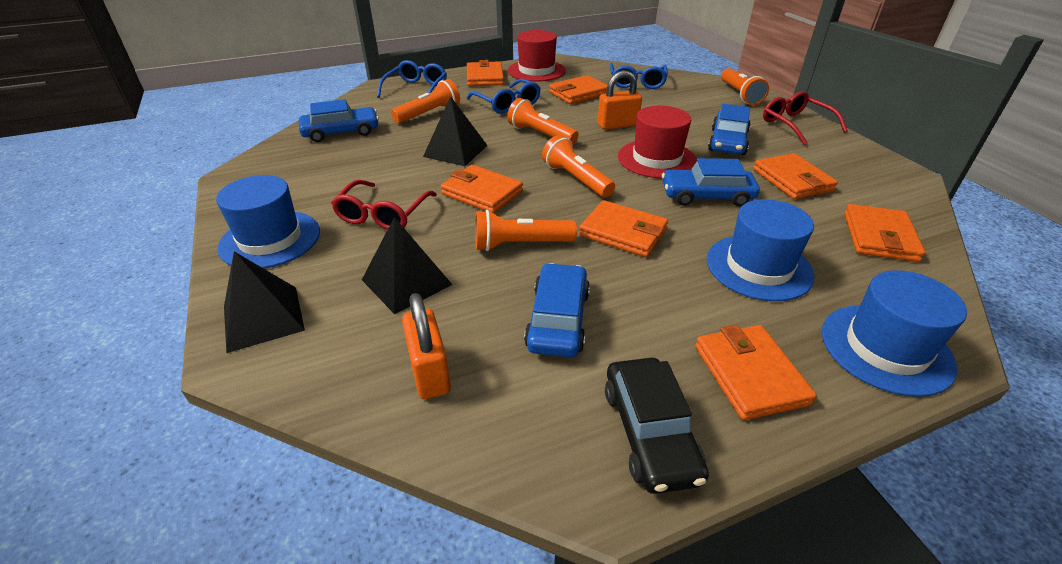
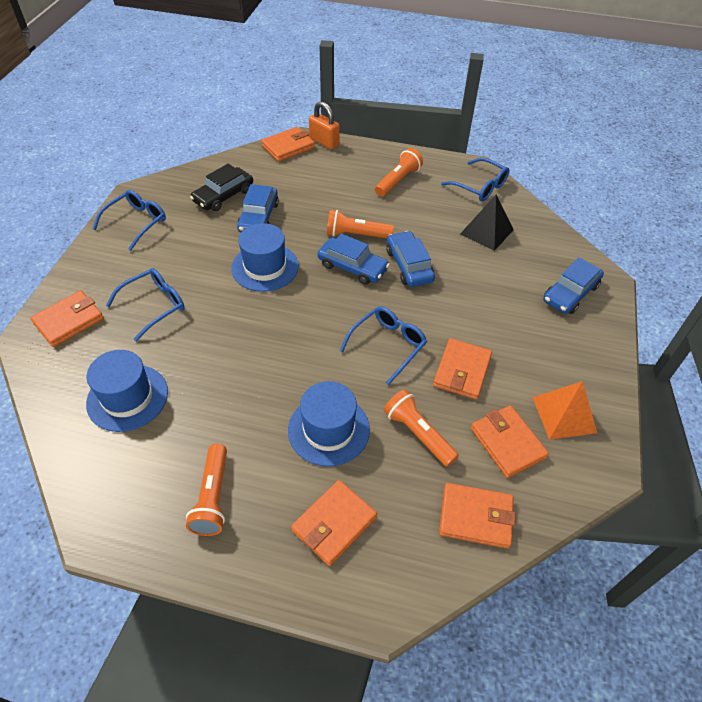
black pyramid: 3 -> 1
blue glasses: 3 -> 4
orange flashlight: 5 -> 4
orange padlock: 2 -> 1
orange pyramid: 0 -> 1
orange wallet: 7 -> 6
red glasses: 2 -> 0
red hat: 2 -> 0

